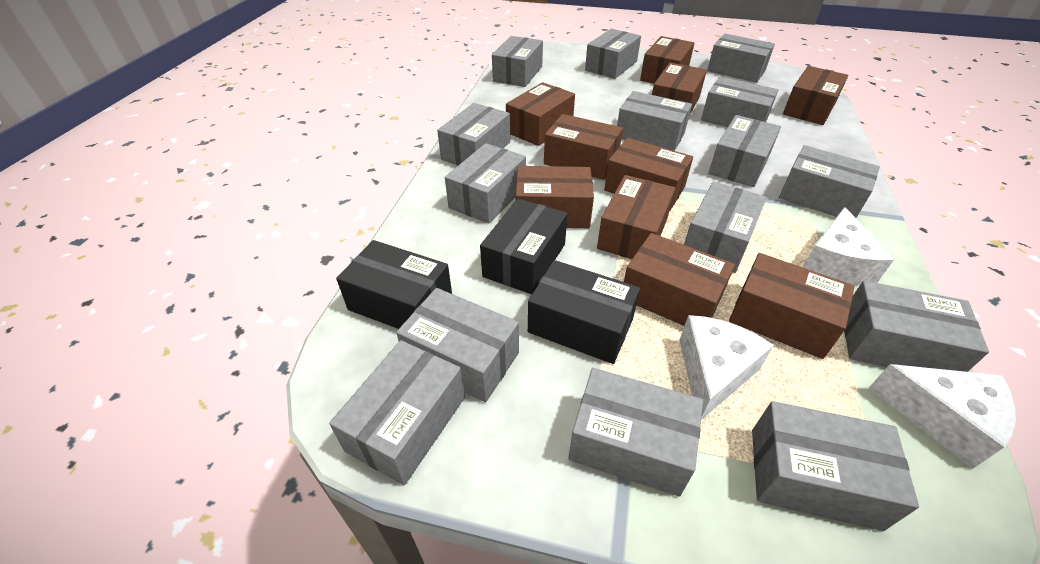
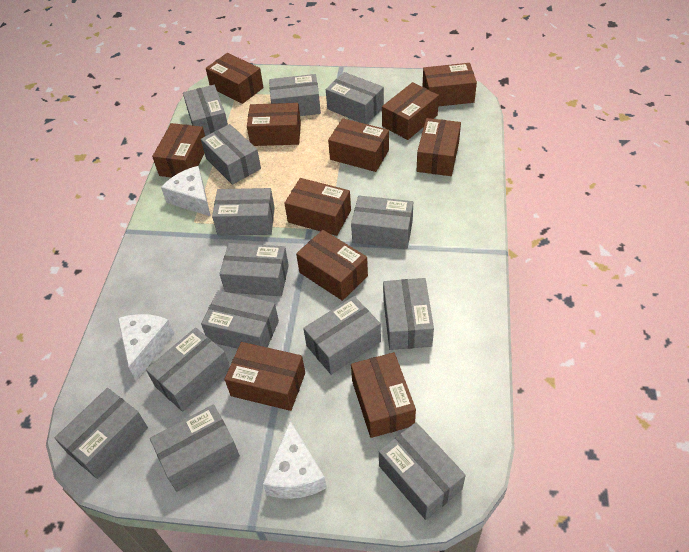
black box: 3 -> 0
brown box: 10 -> 11
grey box: 15 -> 14

